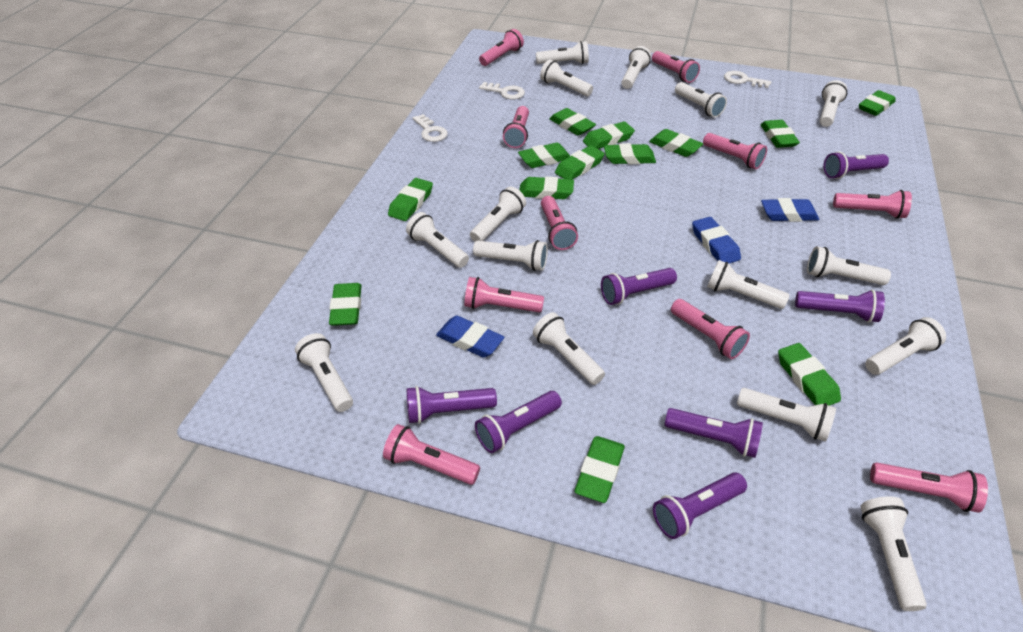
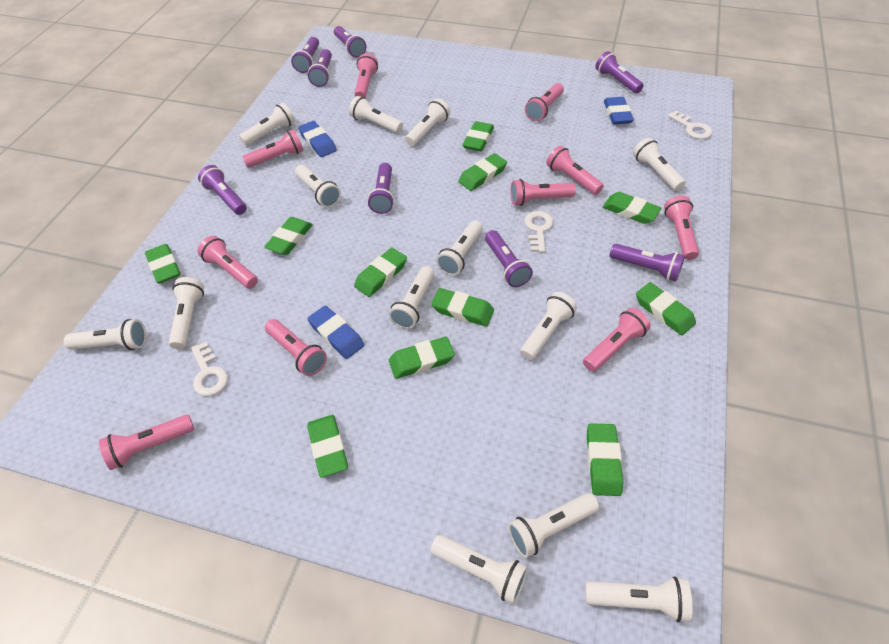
green eraser: 13 -> 11
purple flashlight: 7 -> 8
white flashlight: 15 -> 13

